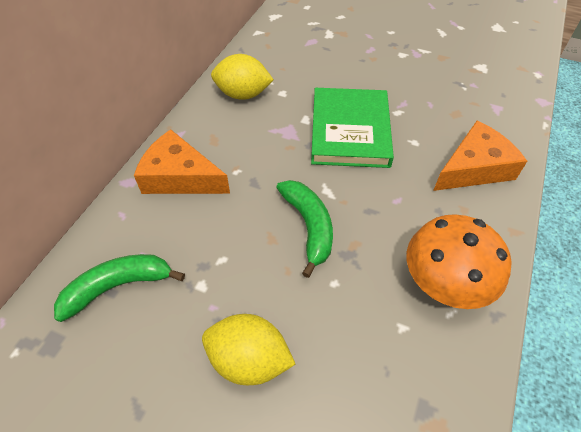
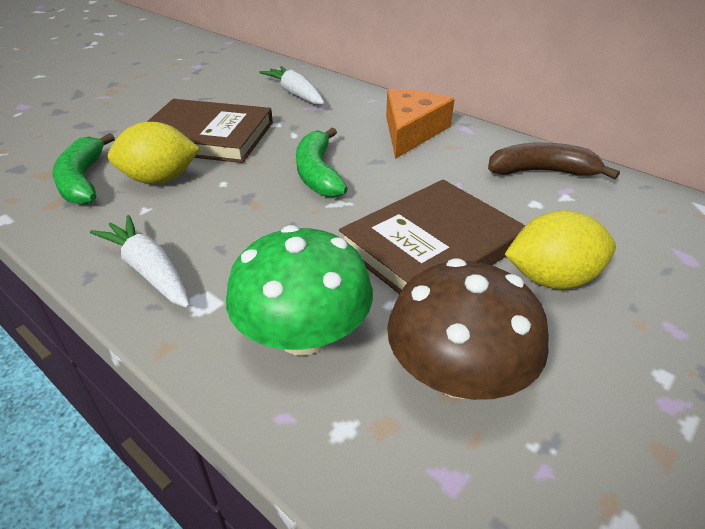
brown banana: 0 -> 1
brown book: 0 -> 2
brown mushroom: 0 -> 1
green book: 1 -> 0
green mushroom: 0 -> 1
orange cheese: 2 -> 1
orange mushroom: 1 -> 0
white carrot: 0 -> 2

